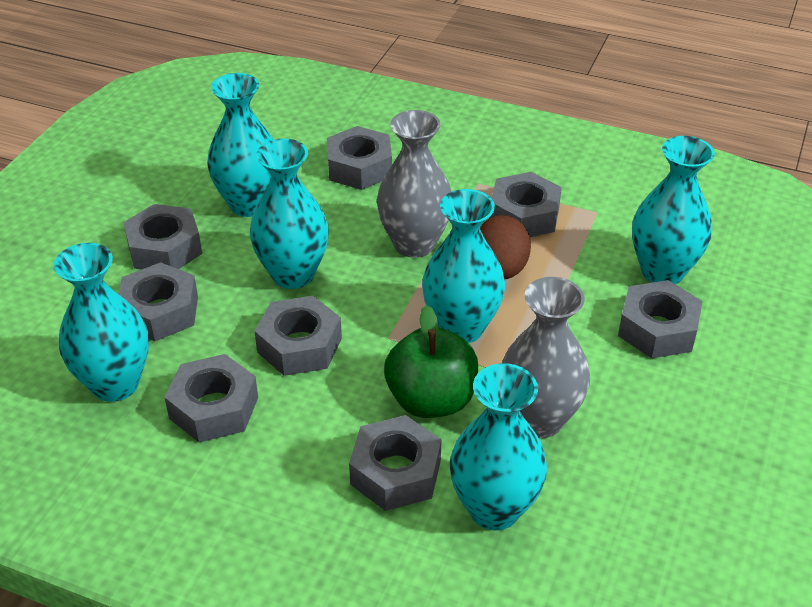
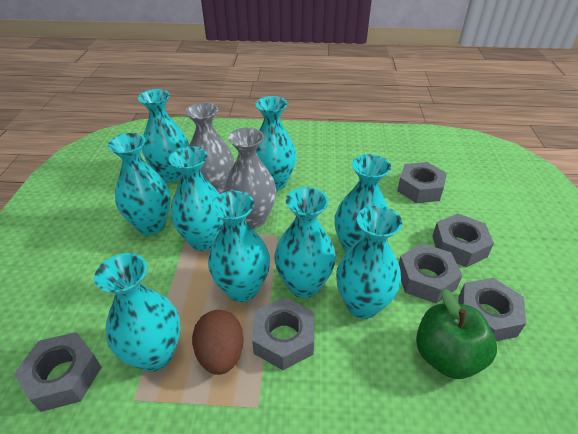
grey nut: 8 -> 6
turquoise vase: 6 -> 9

